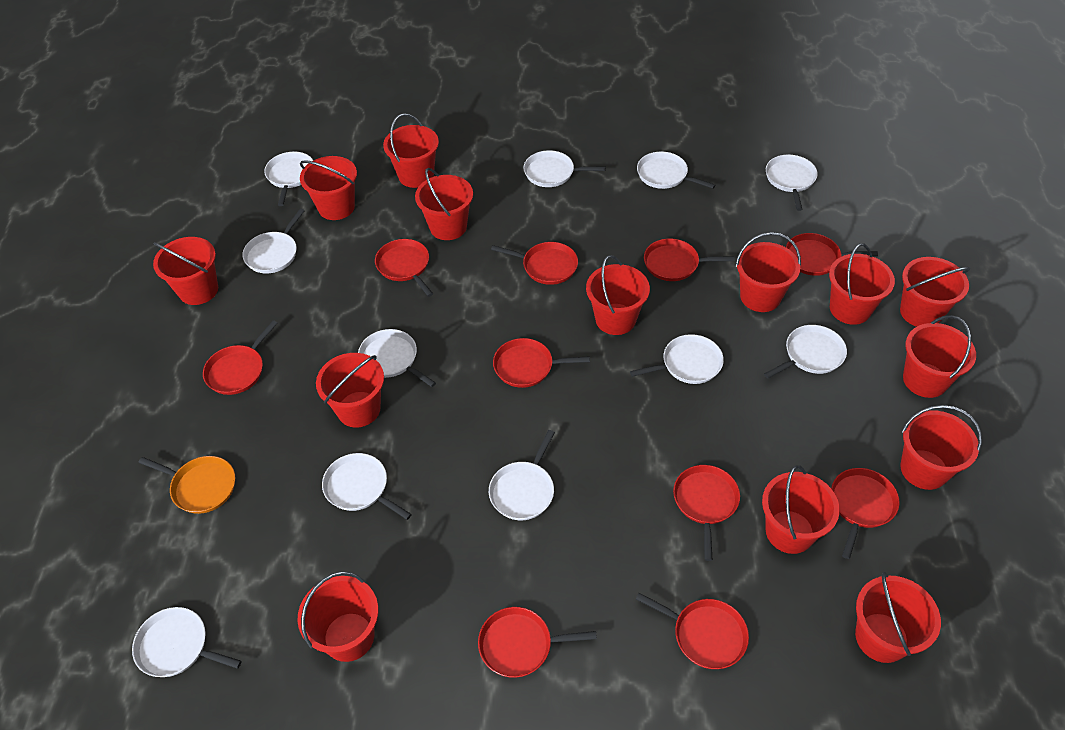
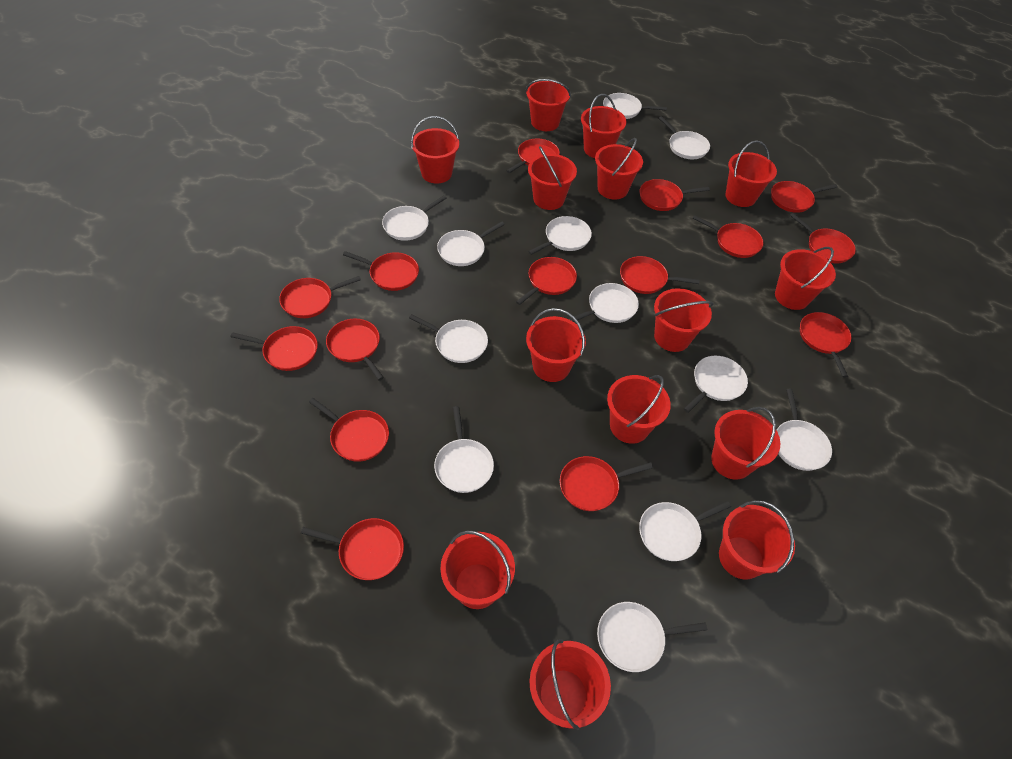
orange pan: 1 -> 0
red pan: 10 -> 15
white pan: 11 -> 12

